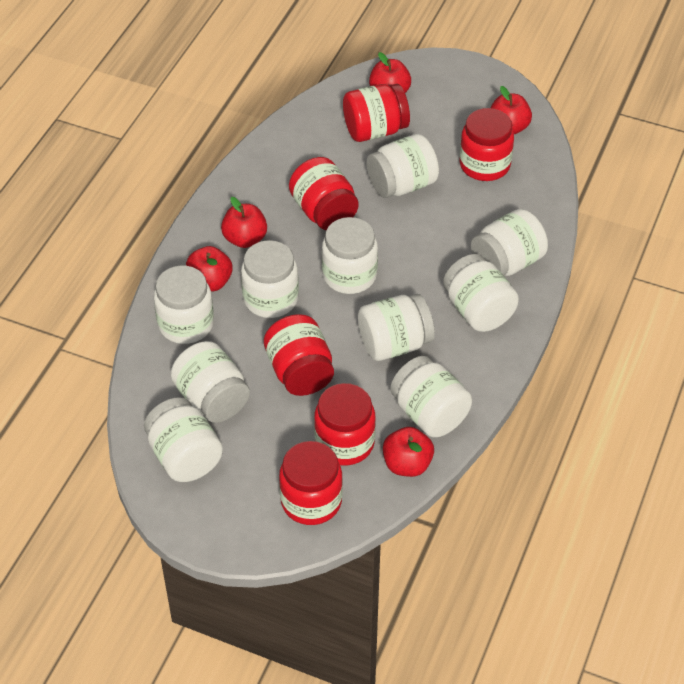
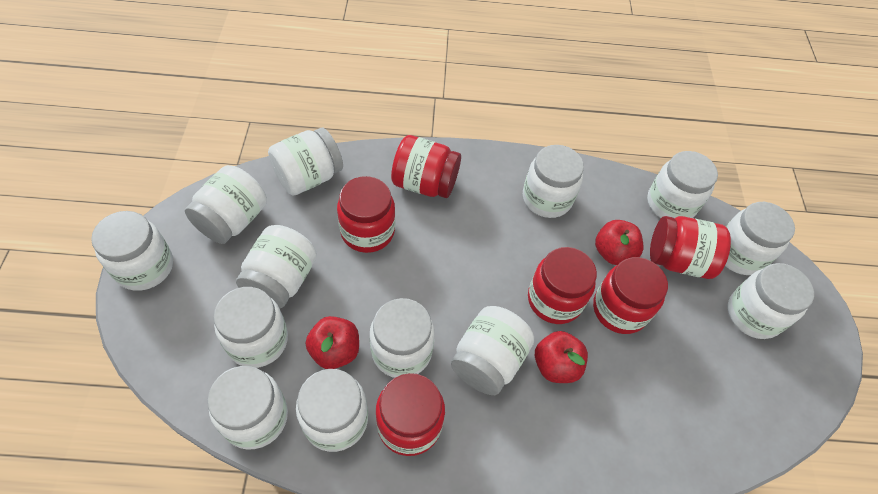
red apple: 5 -> 3
white jar: 10 -> 13

